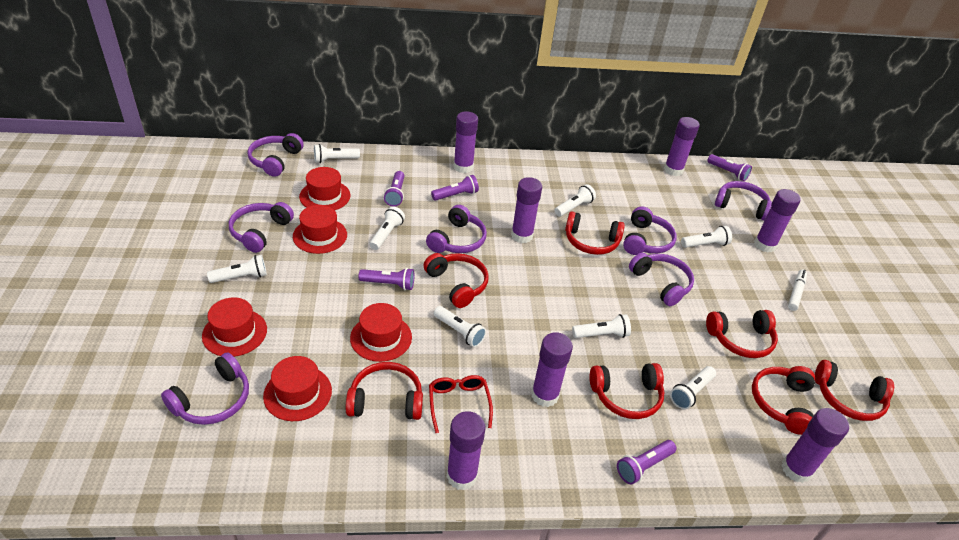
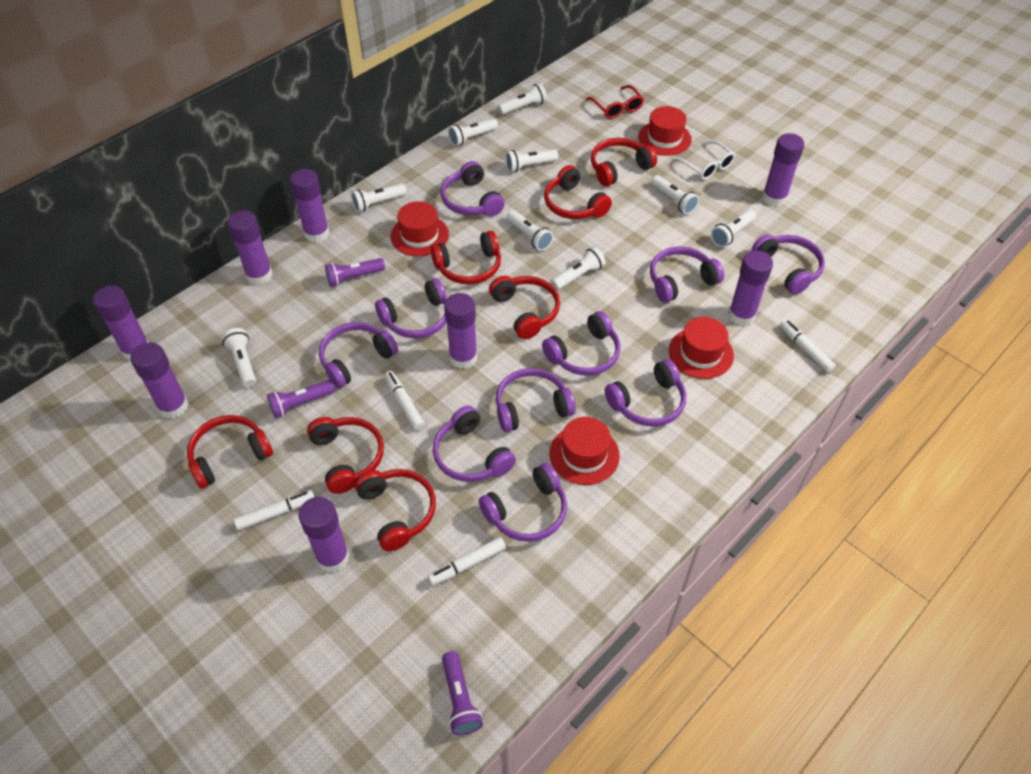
purple flashlight: 5 -> 3
purple glue stick: 7 -> 8
purple headphones: 7 -> 10
red hat: 5 -> 4
white flashlight: 8 -> 9
white glasses: 0 -> 1
white marker: 1 -> 4

